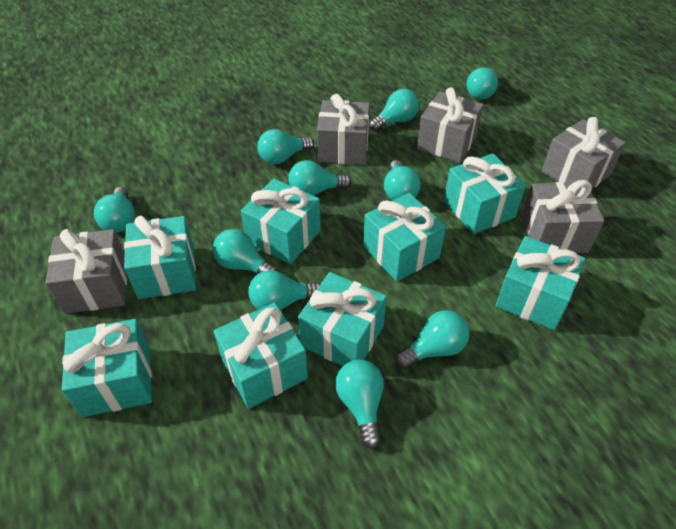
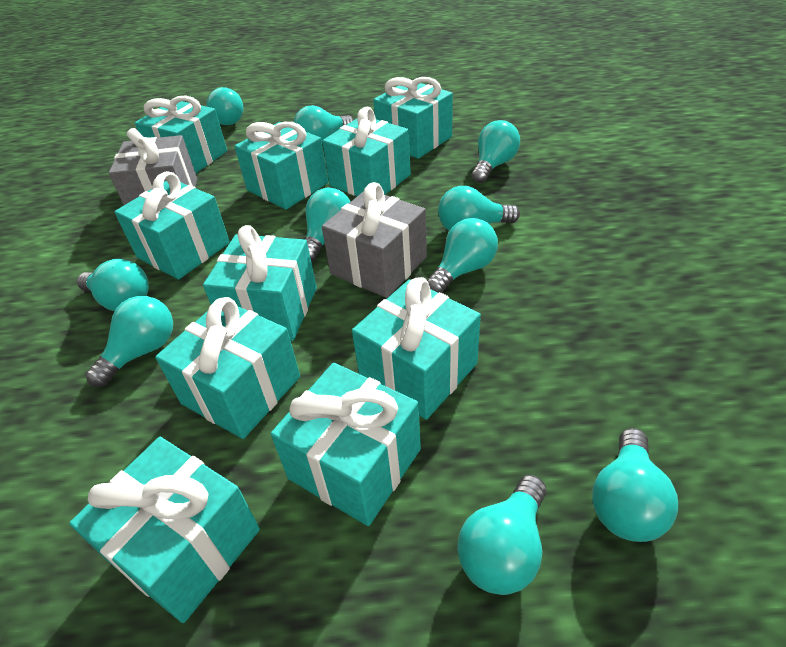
grey gift: 5 -> 2
turquoise gift: 8 -> 10

